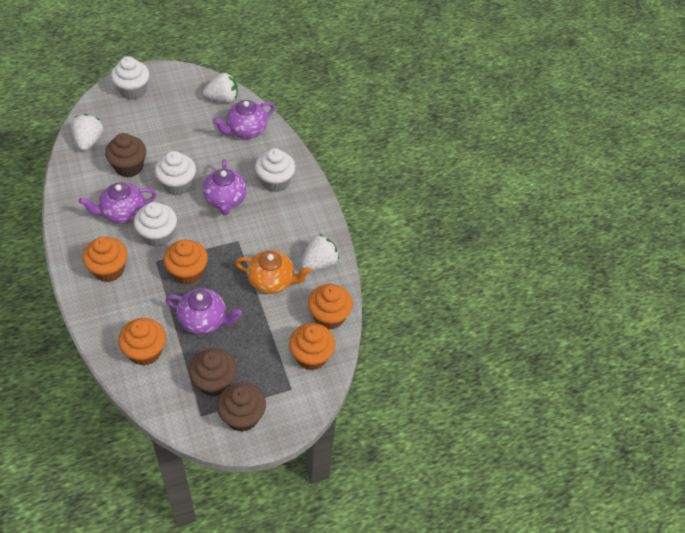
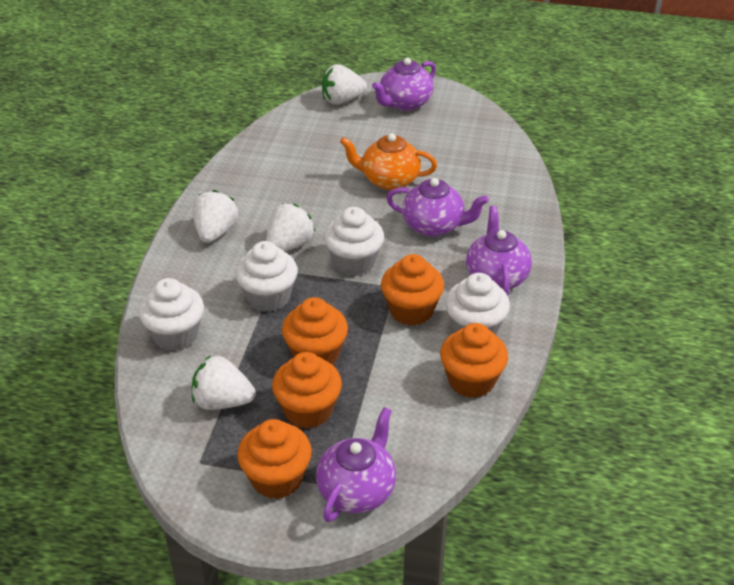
brown cupcake: 3 -> 0
white strawberry: 3 -> 4

